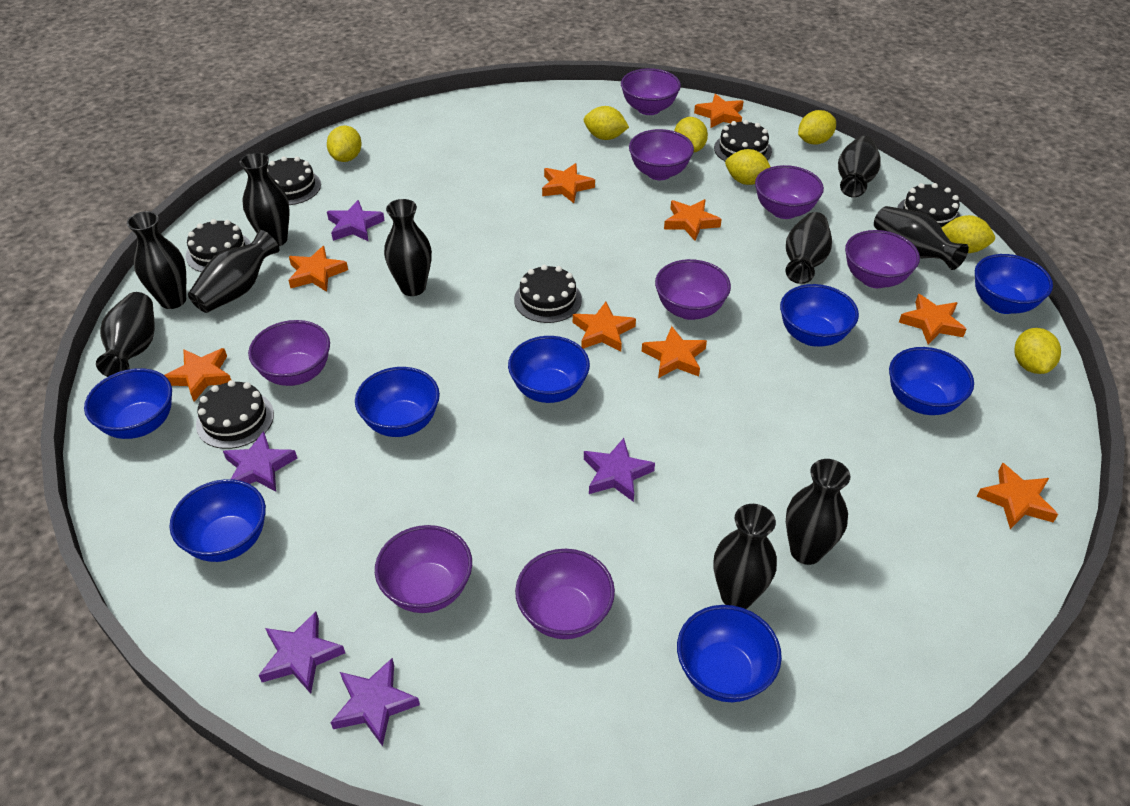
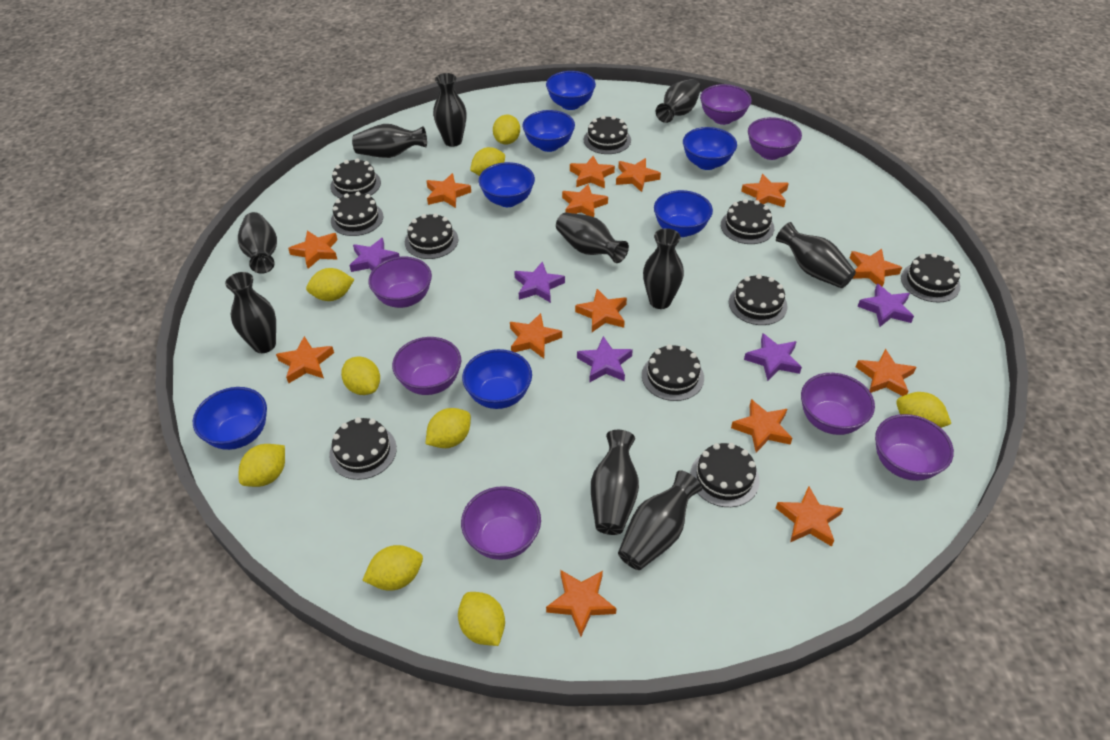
black cake: 6 -> 10
blue bowl: 8 -> 7
orange star: 9 -> 14
purple bowl: 8 -> 7
yellow lemon: 7 -> 9

